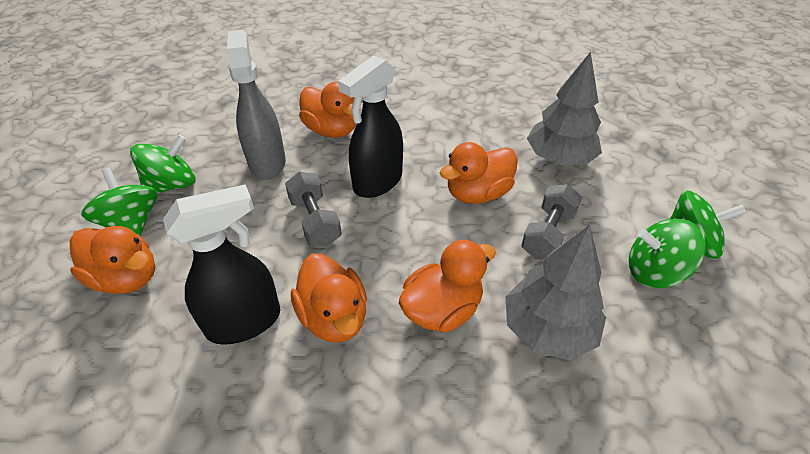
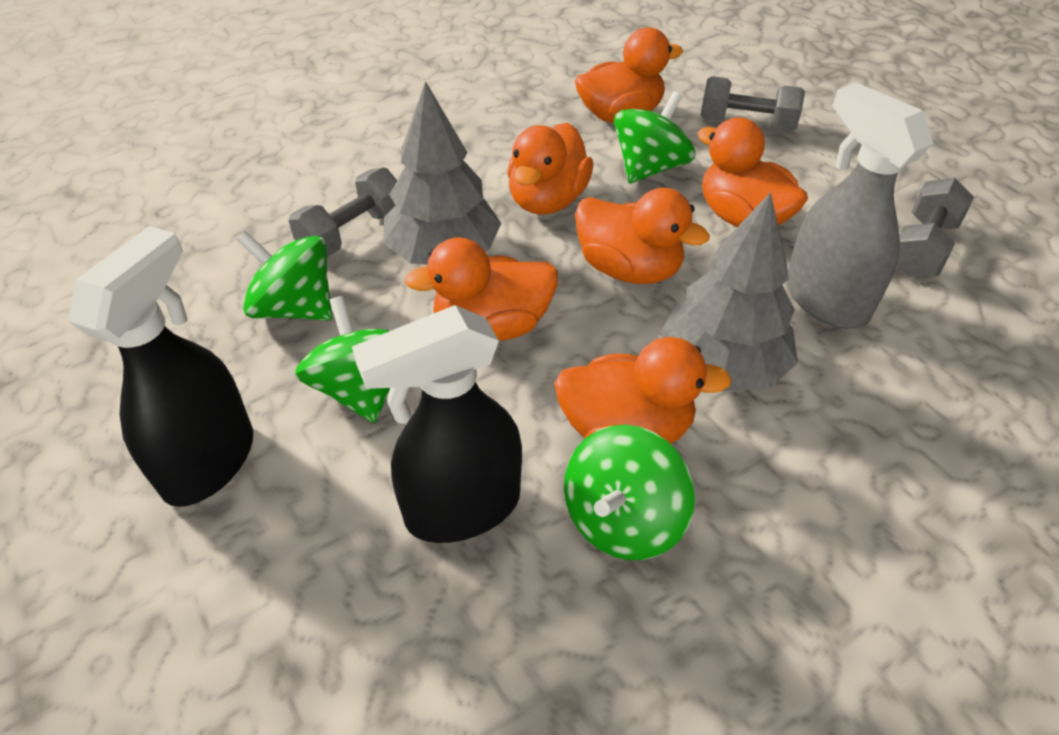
grey dumbbell: 2 -> 3
orange duck: 5 -> 6

